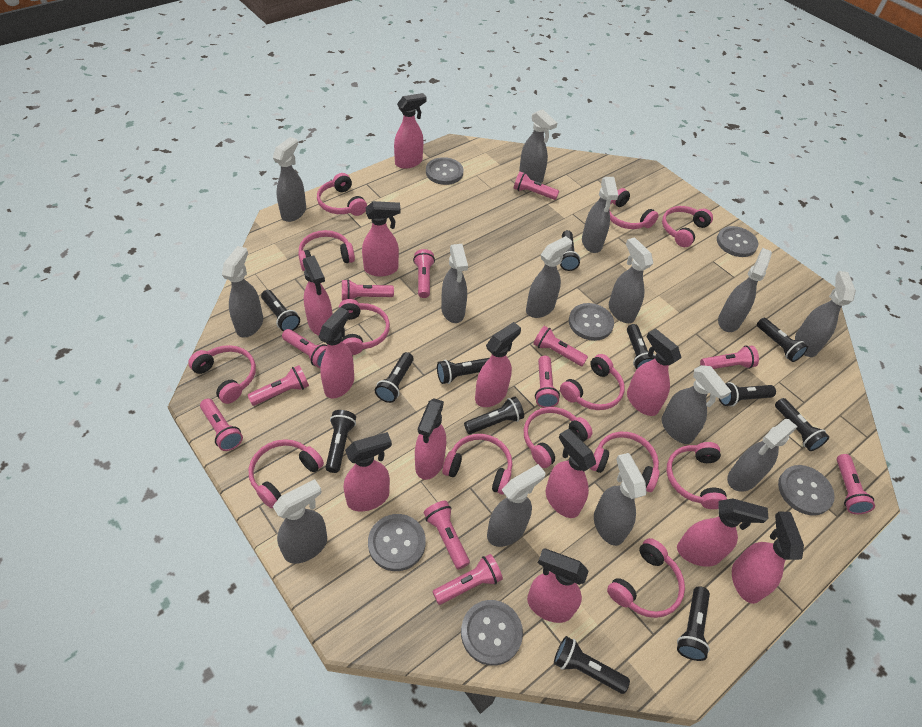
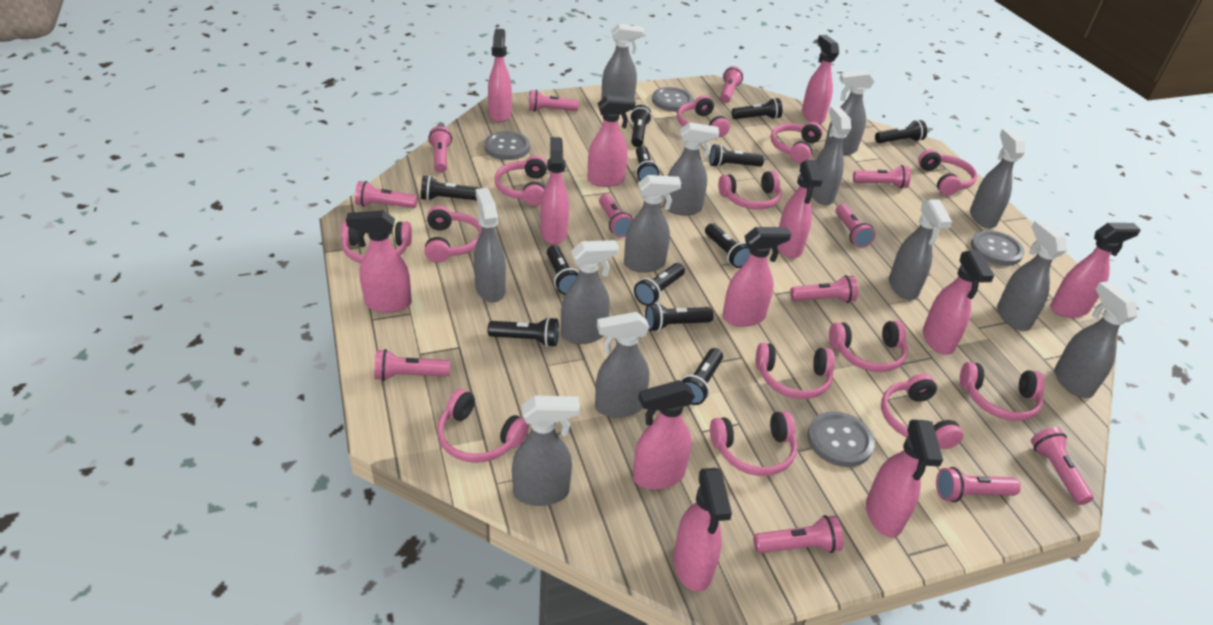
grey button: 6 -> 4
grey spray bottle: 14 -> 13

